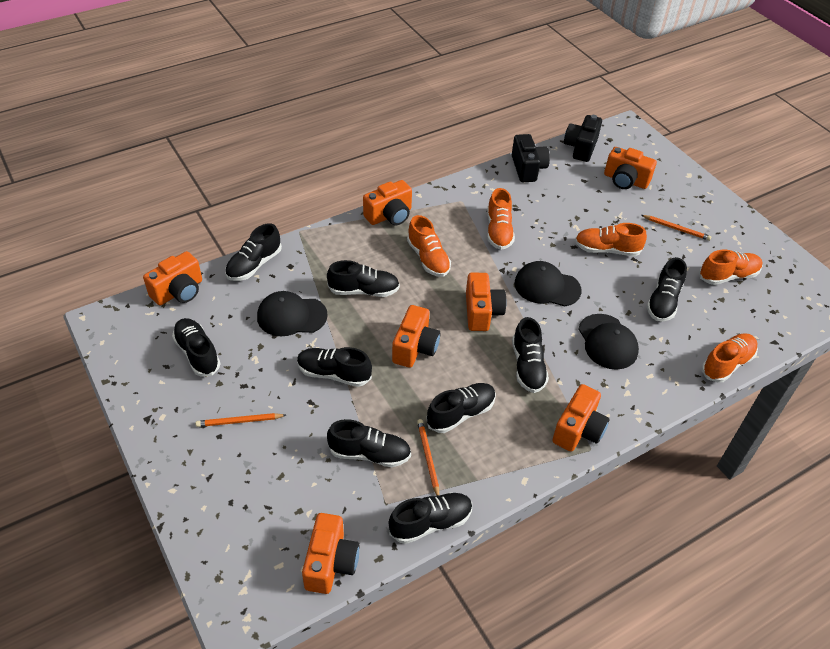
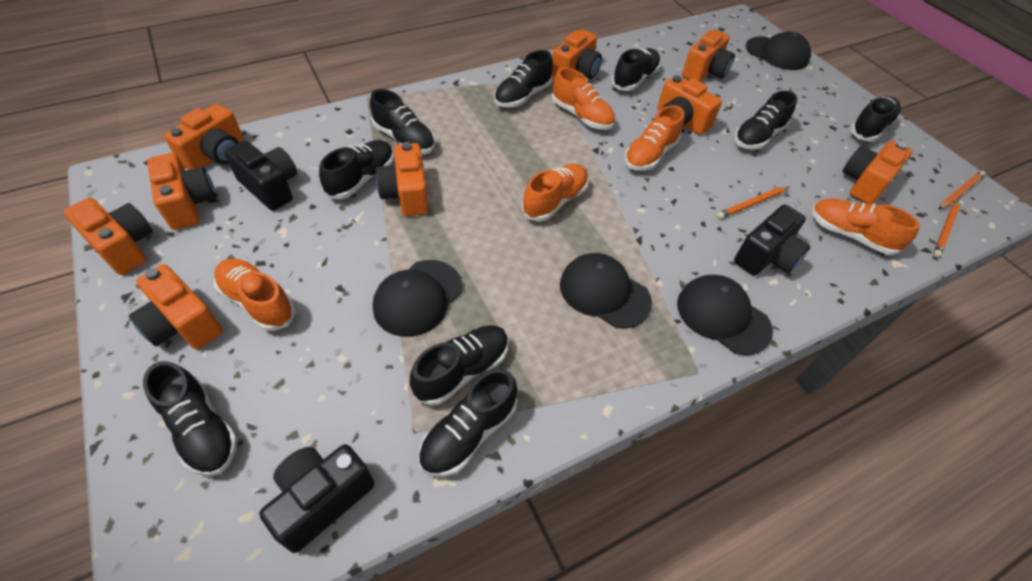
black camera: 2 -> 3
black cap: 3 -> 4
orange camera: 7 -> 9

